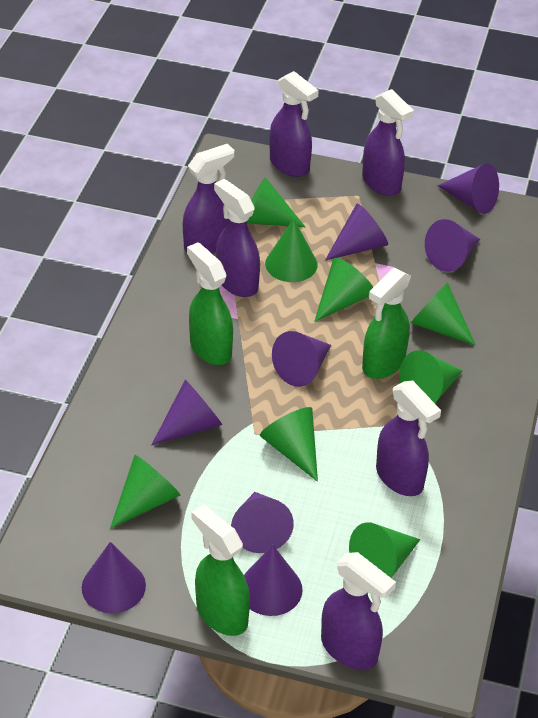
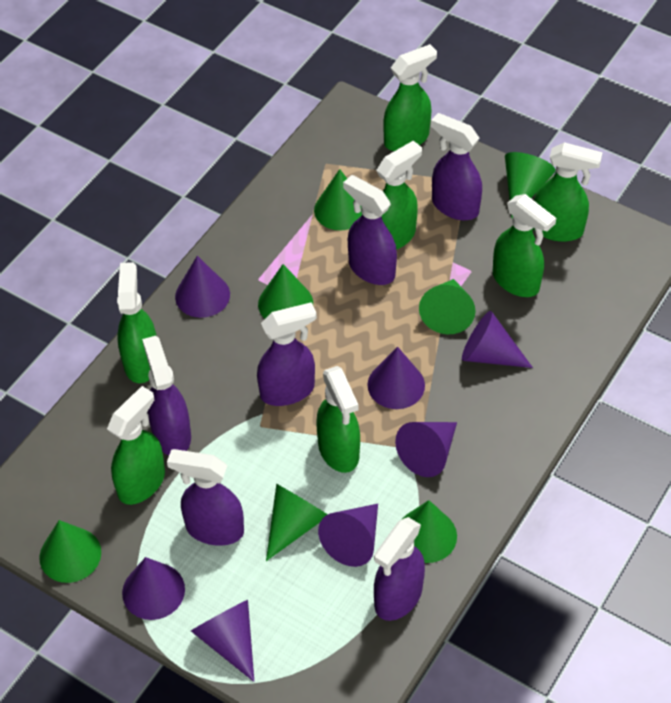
green cone: 8 -> 7
green spray bottle: 3 -> 7
purple cone: 8 -> 7

